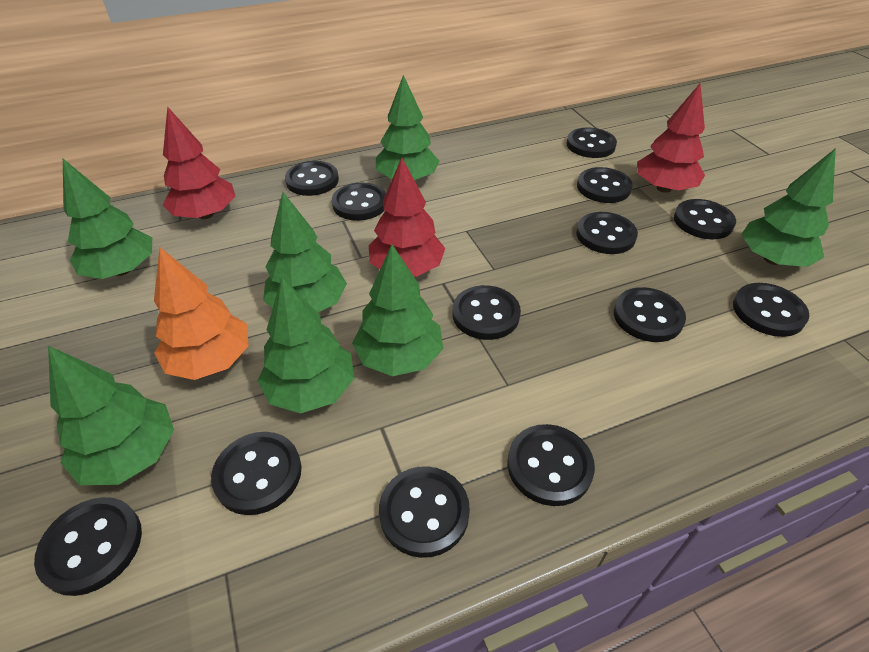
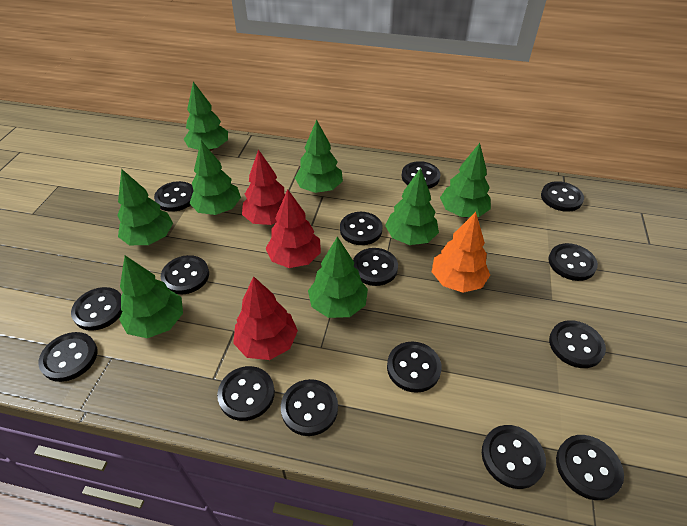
black button: 13 -> 15
green tree: 7 -> 8

